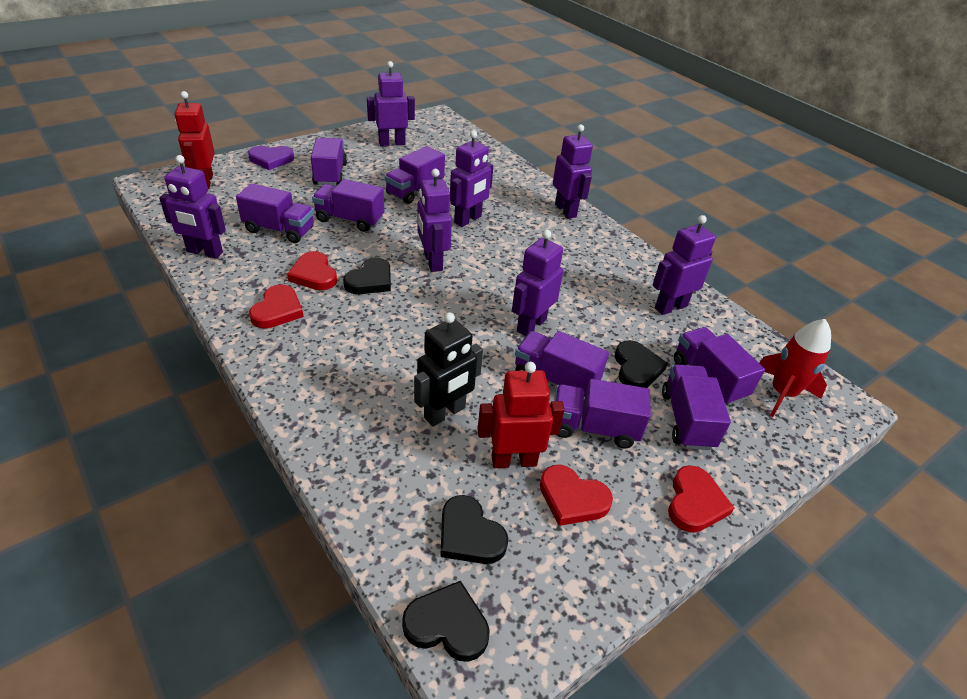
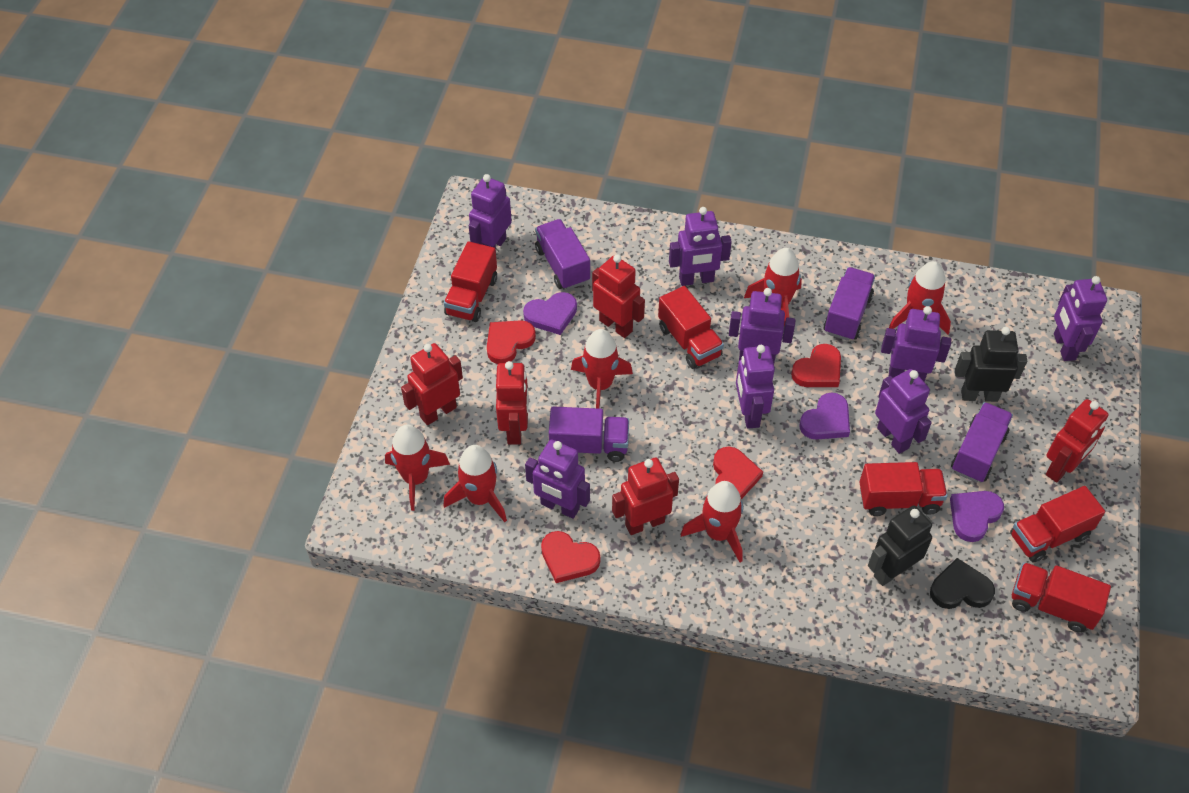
black heart: 4 -> 1
black robot: 1 -> 2
purple heart: 1 -> 3
purple robot: 7 -> 8
purple truck: 8 -> 4
red robot: 2 -> 5
red rocket: 1 -> 6
red truck: 0 -> 5

